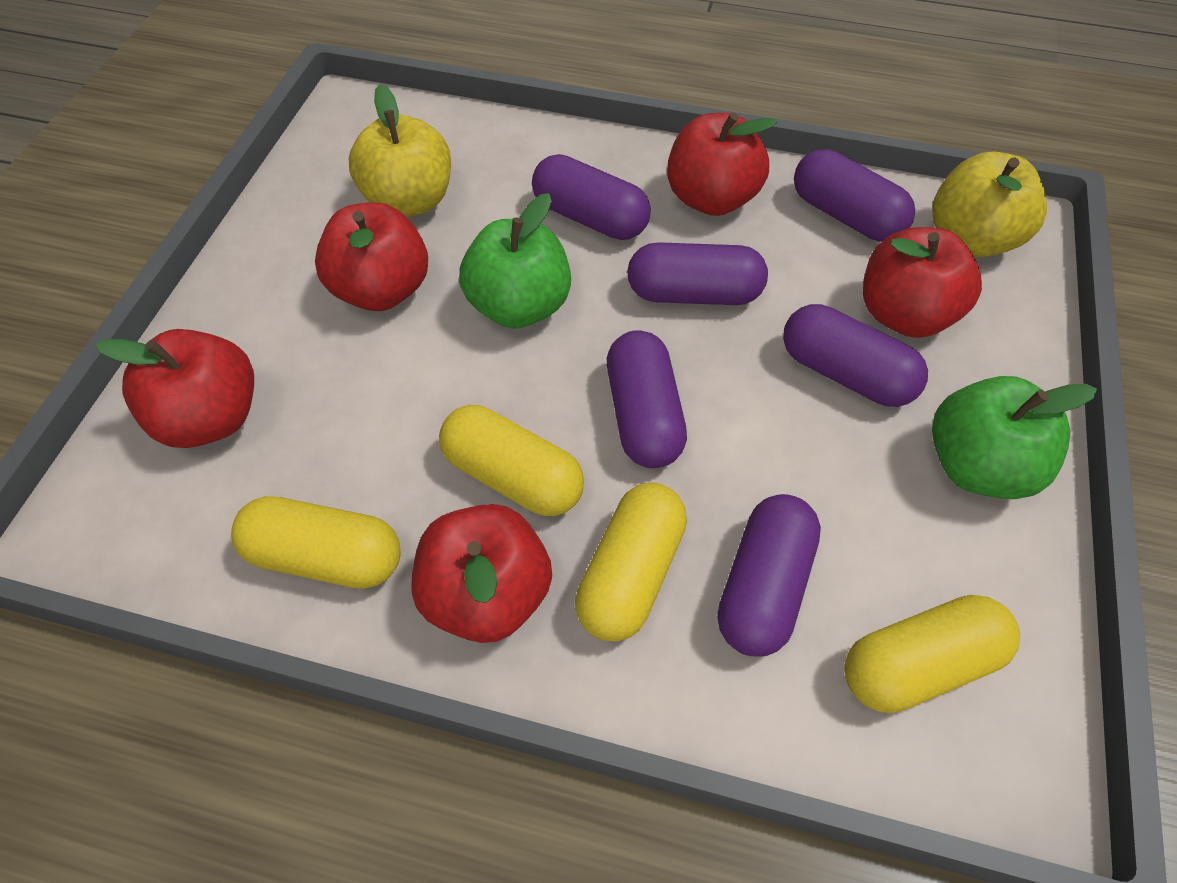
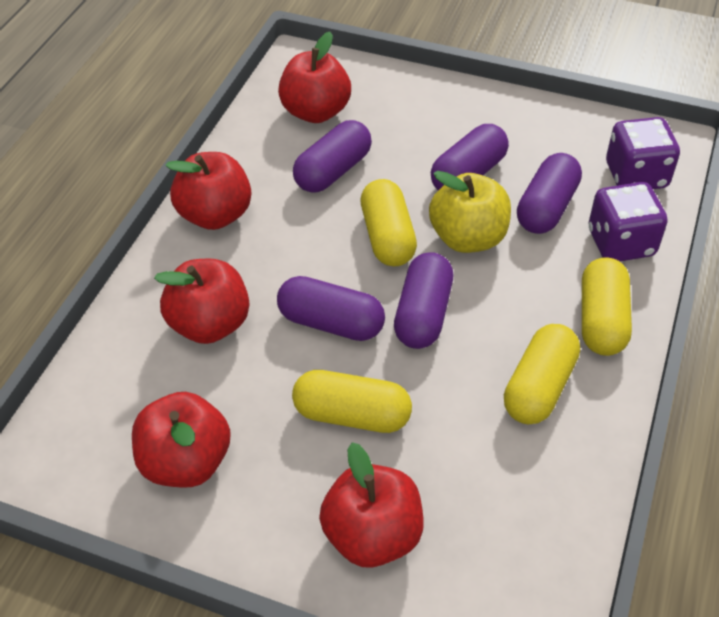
green apple: 2 -> 0
purple capsule: 6 -> 5
purple dice: 0 -> 2
yellow apple: 2 -> 1

